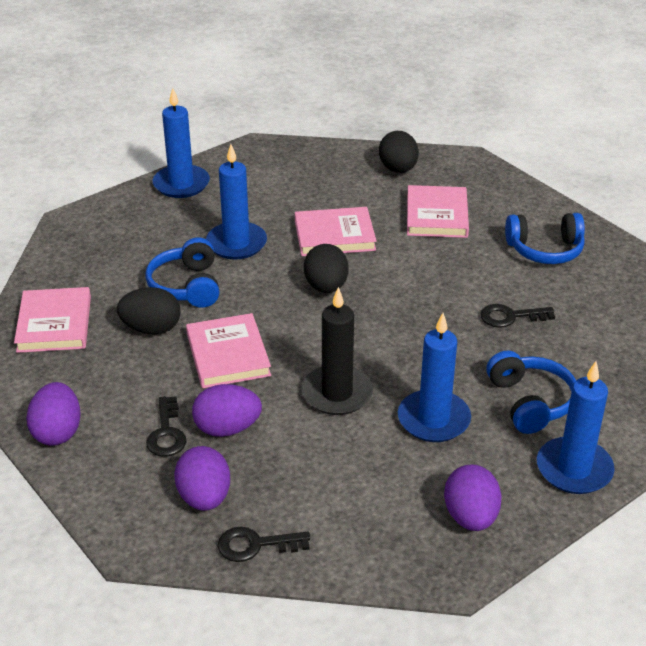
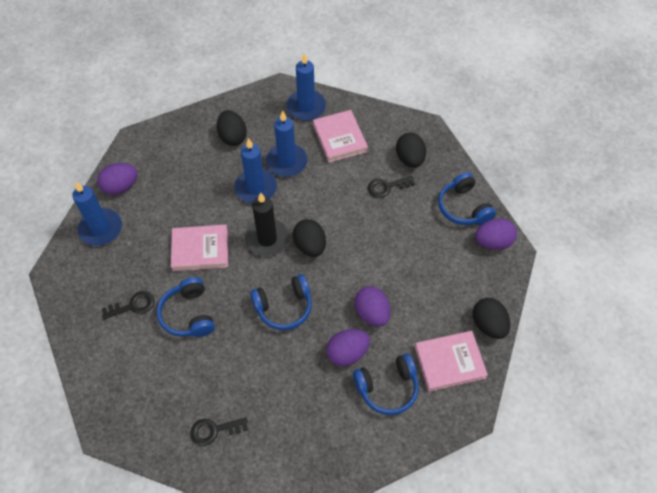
black egg: 3 -> 4
blue headphones: 3 -> 4
pink book: 4 -> 3

